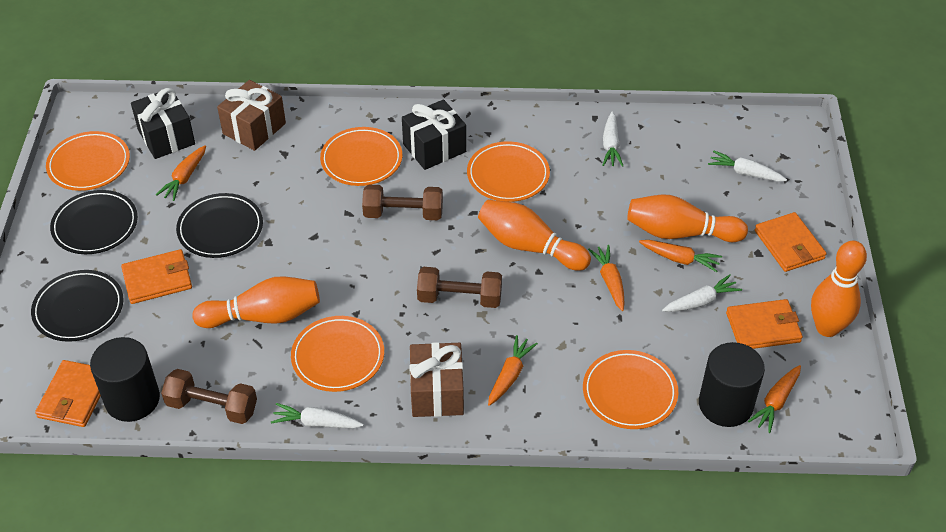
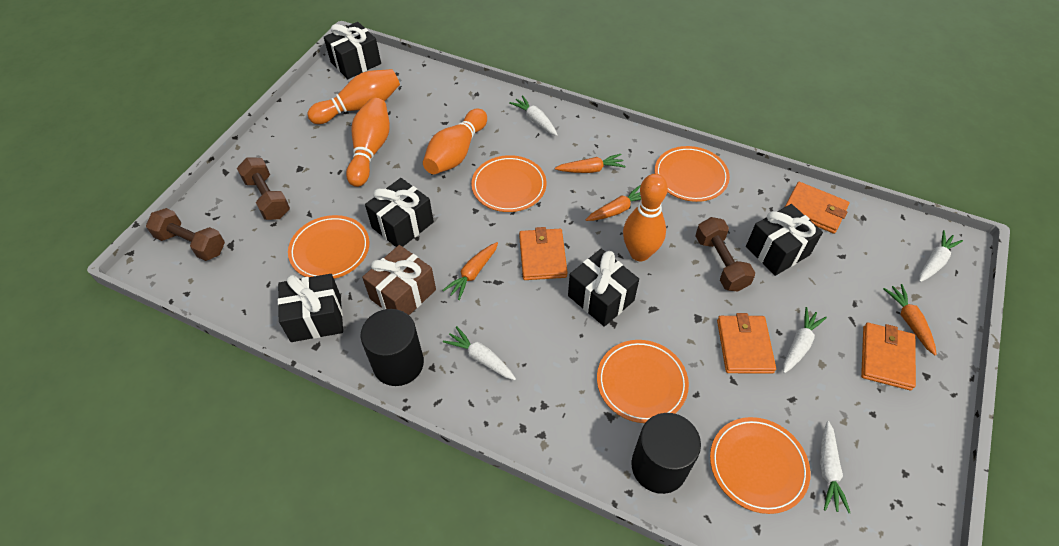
black gift: 2 -> 5
black plate: 3 -> 0
brown gift: 2 -> 1
orange carrot: 5 -> 4
white carrot: 4 -> 5

